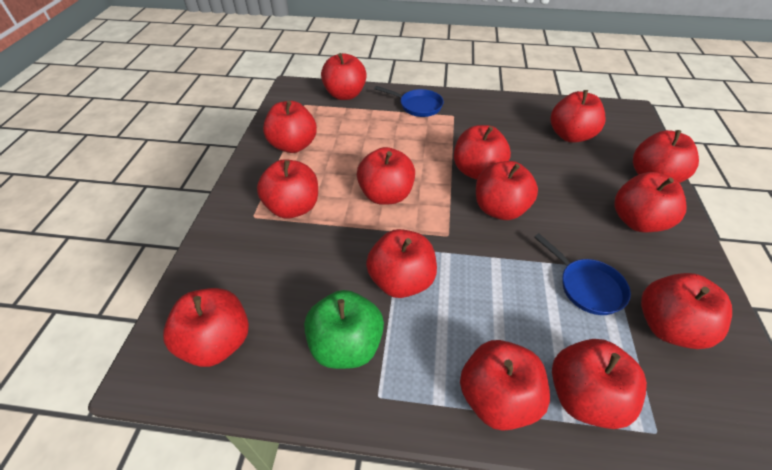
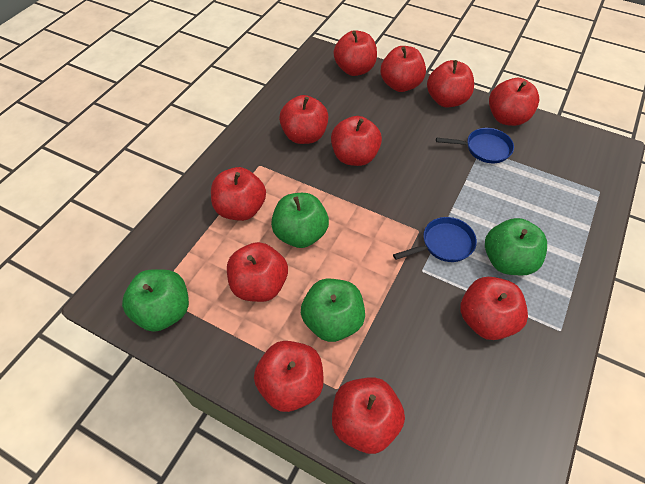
green apple: 1 -> 4
red apple: 14 -> 11

